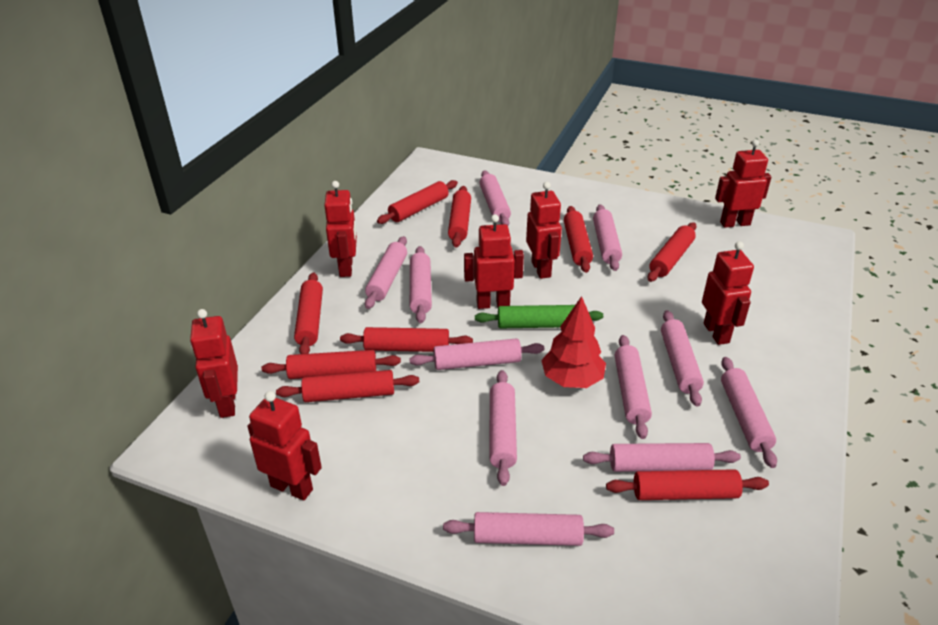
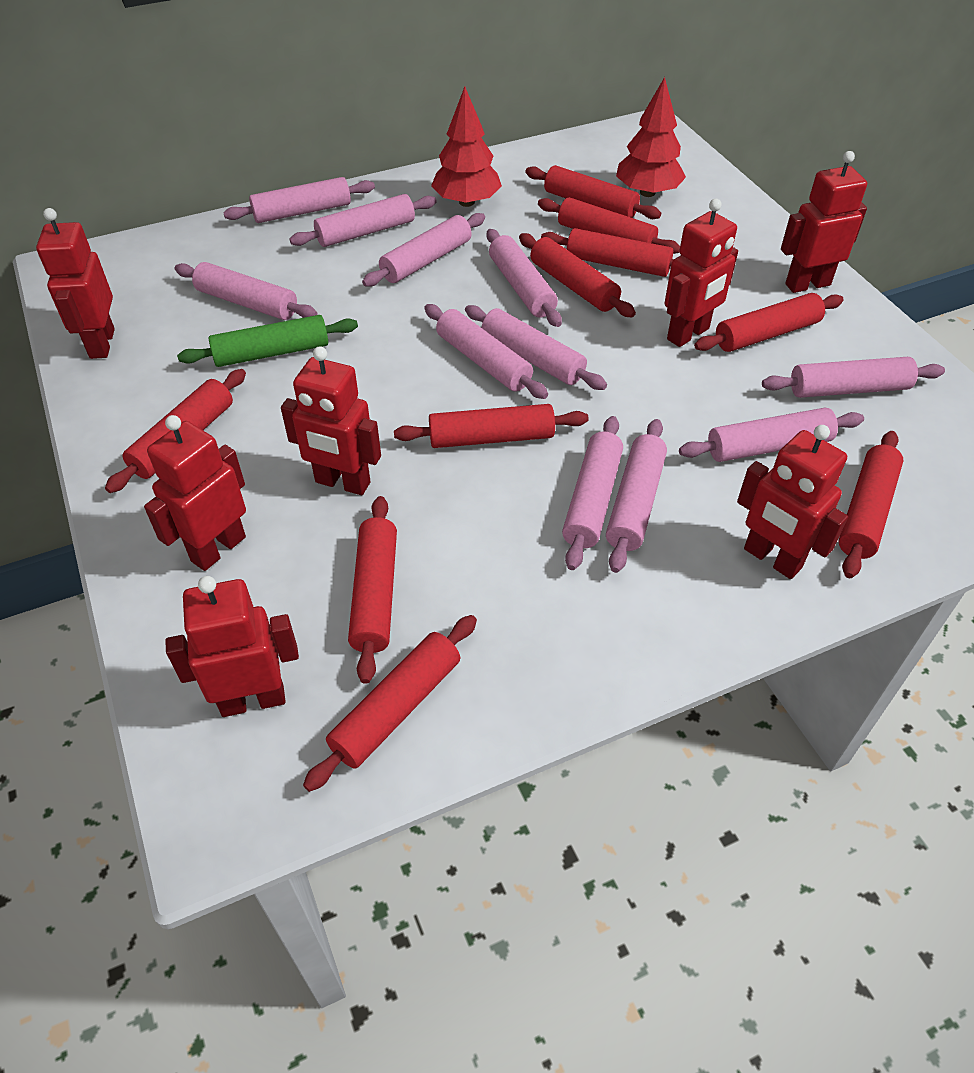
red rolling pin: 9 -> 10
red tree: 1 -> 2

